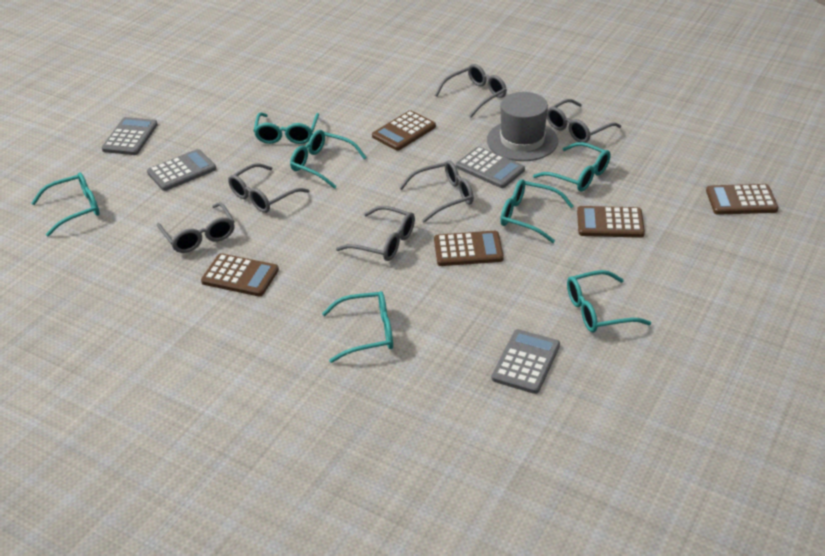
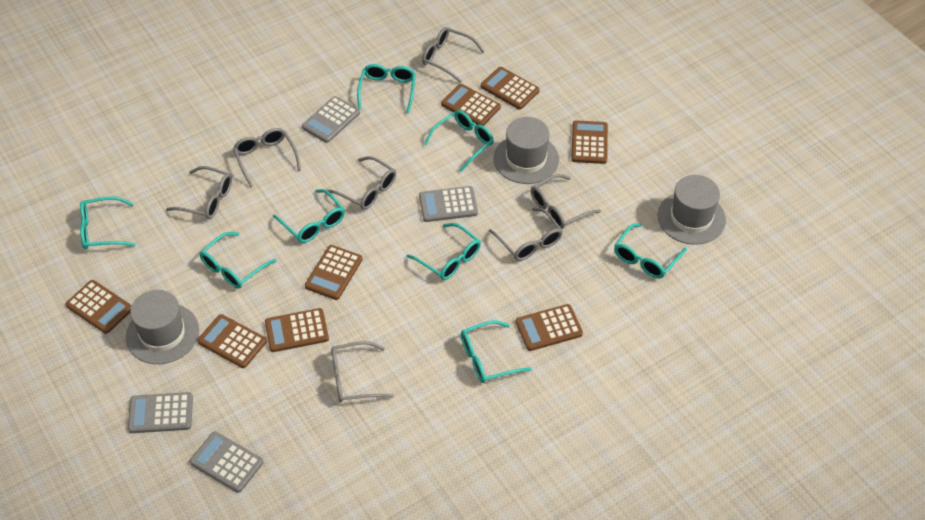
brown calculator: 5 -> 8
grey glasses: 6 -> 7
grey hat: 1 -> 3
turquoise glasses: 7 -> 8

